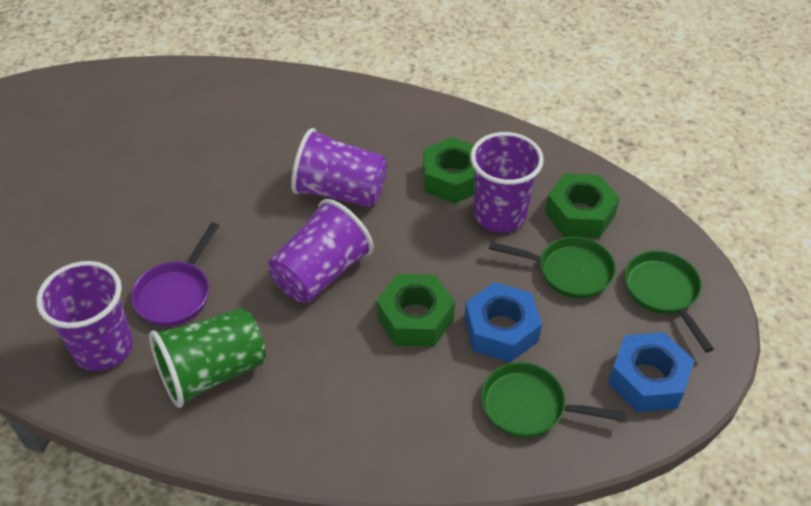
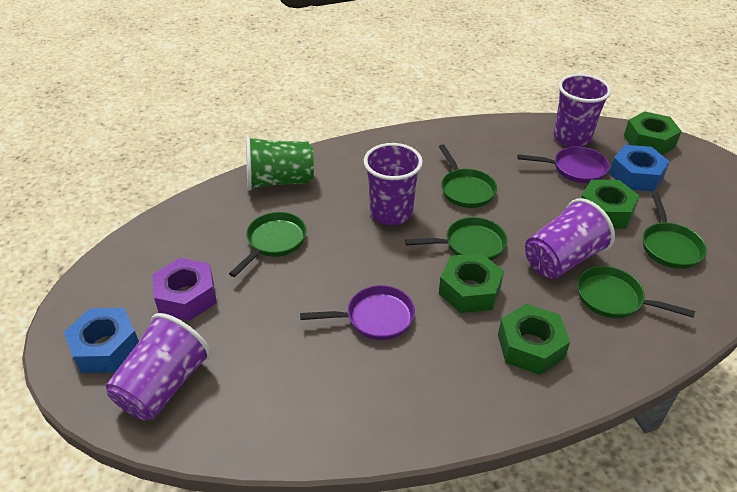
green nut: 3 -> 4
green pan: 3 -> 5
purple nut: 0 -> 1
purple pan: 1 -> 2

